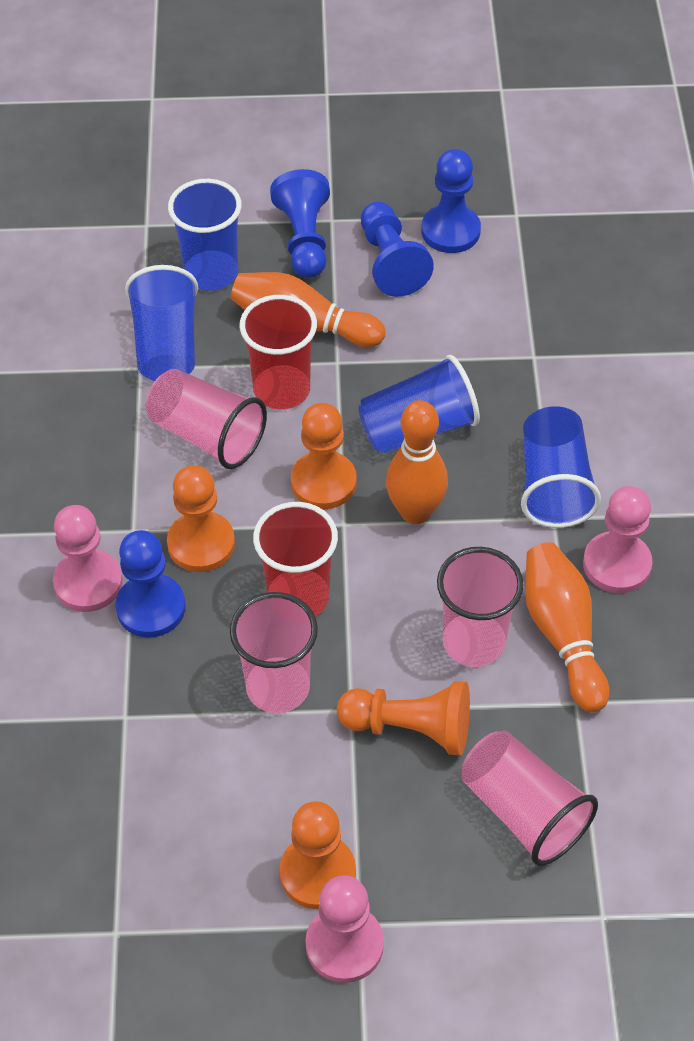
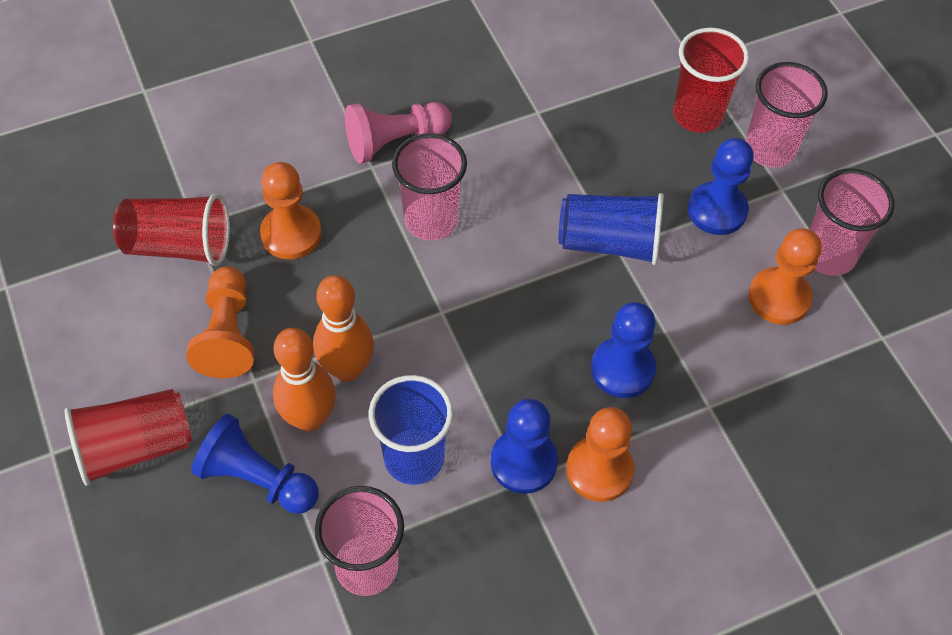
blue cup: 4 -> 2
orange bowling pin: 3 -> 2
pink pawn: 3 -> 1
red cup: 2 -> 3

